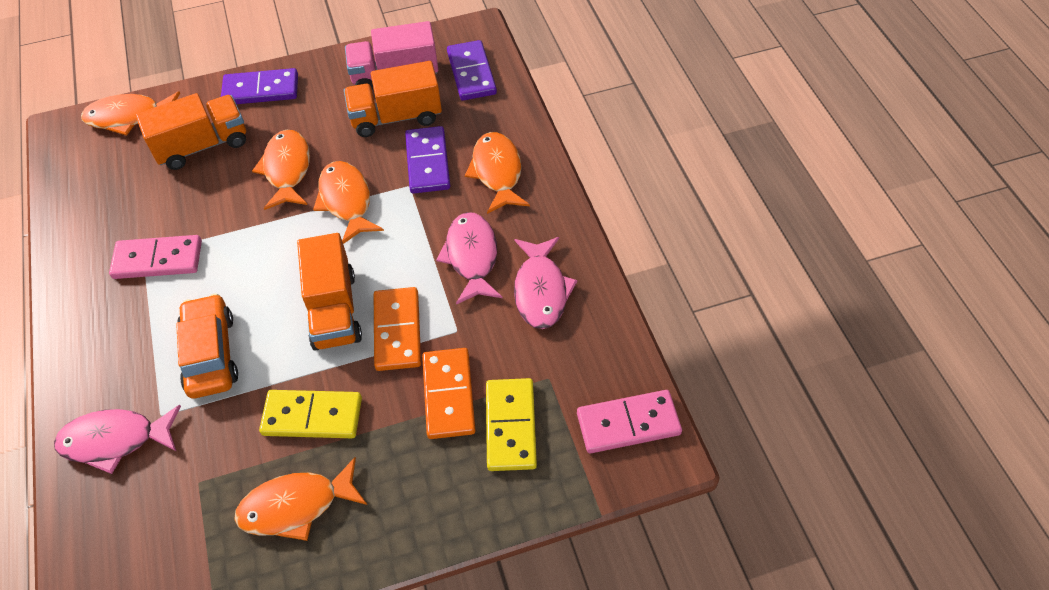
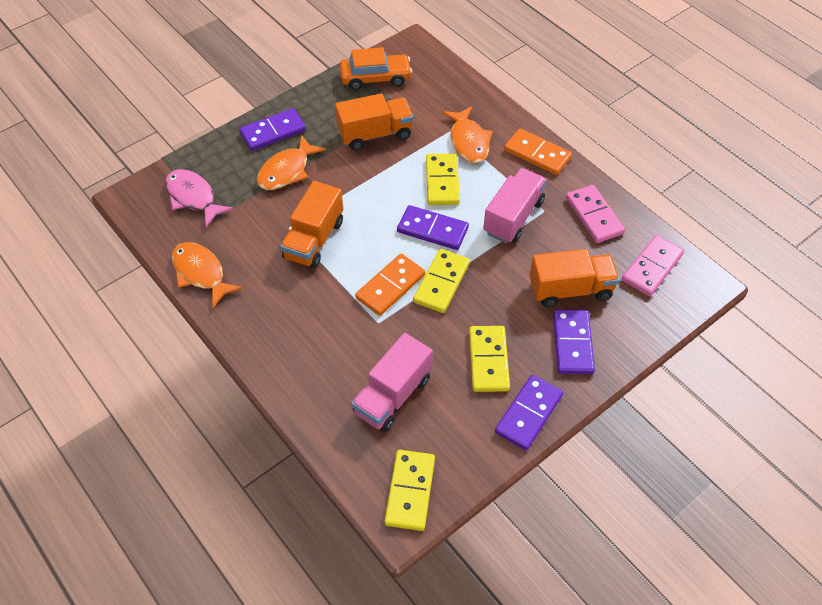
orange fish: 5 -> 3
pink fish: 3 -> 1
pink truck: 1 -> 2
purple domino: 3 -> 4
yellow domino: 2 -> 4

